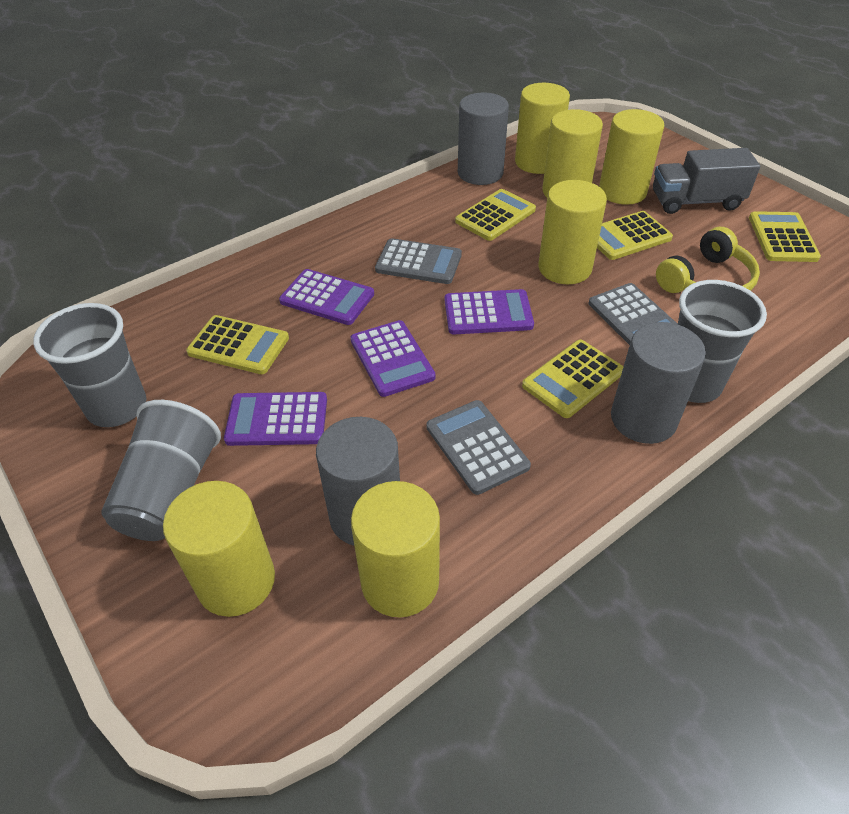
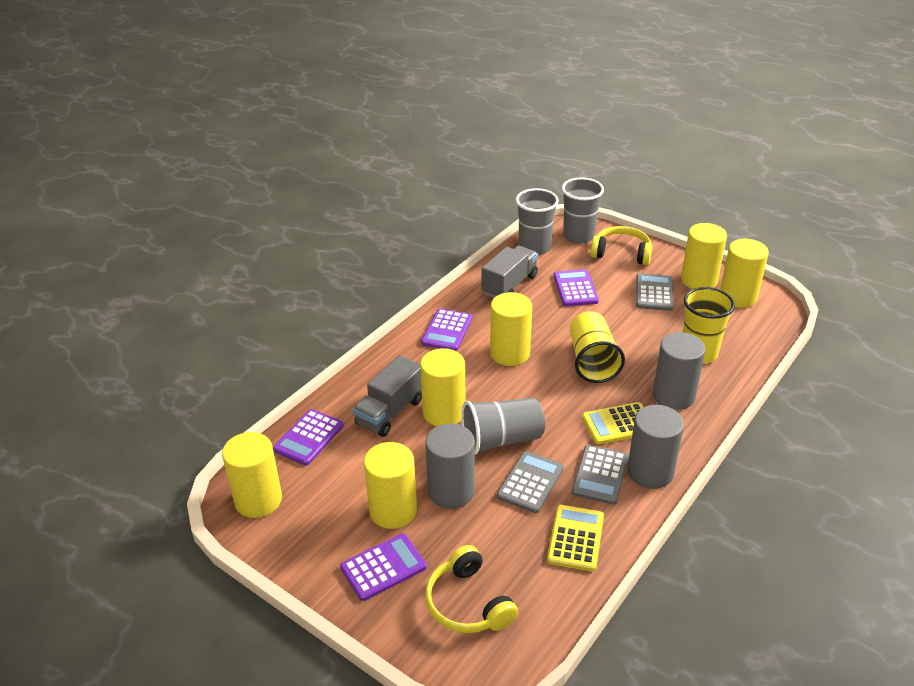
grey truck: 1 -> 2
yellow calculator: 5 -> 2
yellow cup: 0 -> 2
yellow headphones: 1 -> 2

